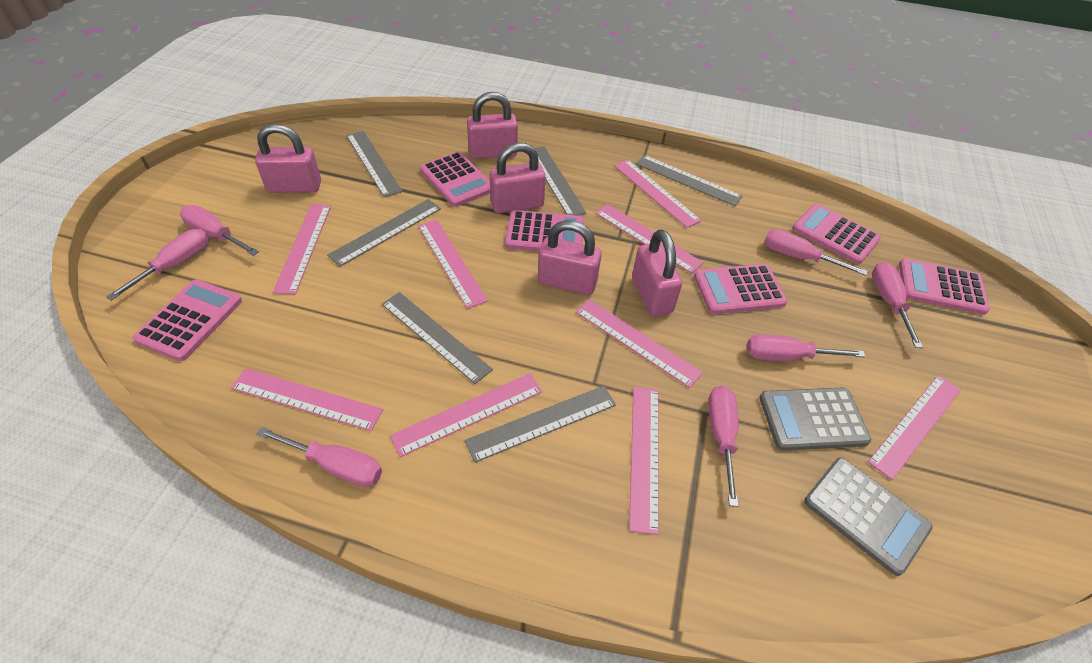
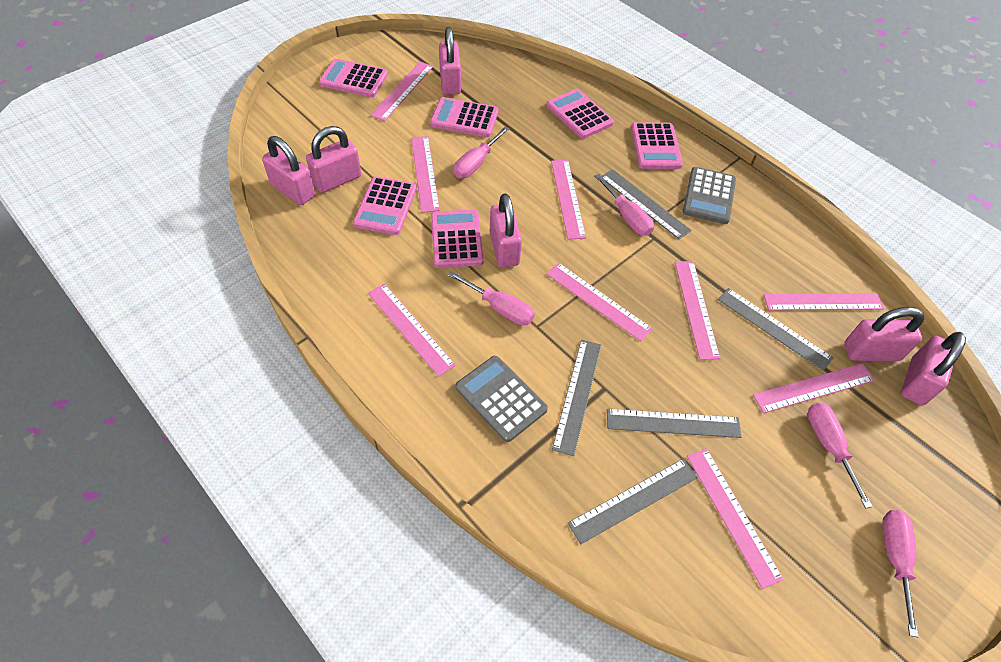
grey ruler: 6 -> 5
pink padlock: 5 -> 6
pink screwdriver: 7 -> 5

